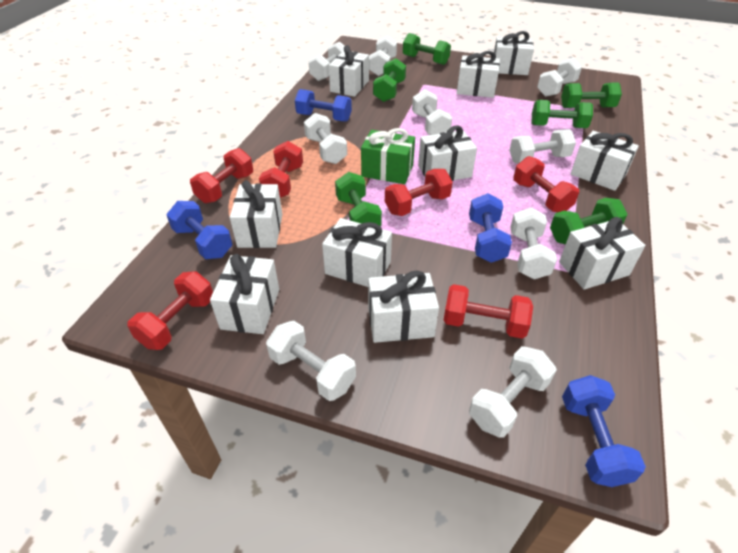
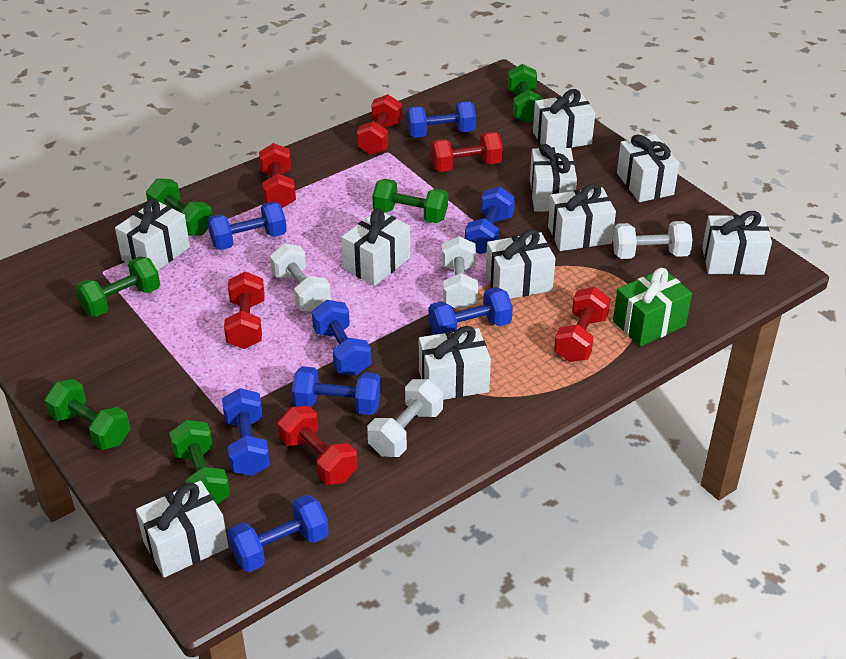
blue dumbbell: 4 -> 8
white dumbbell: 9 -> 4

